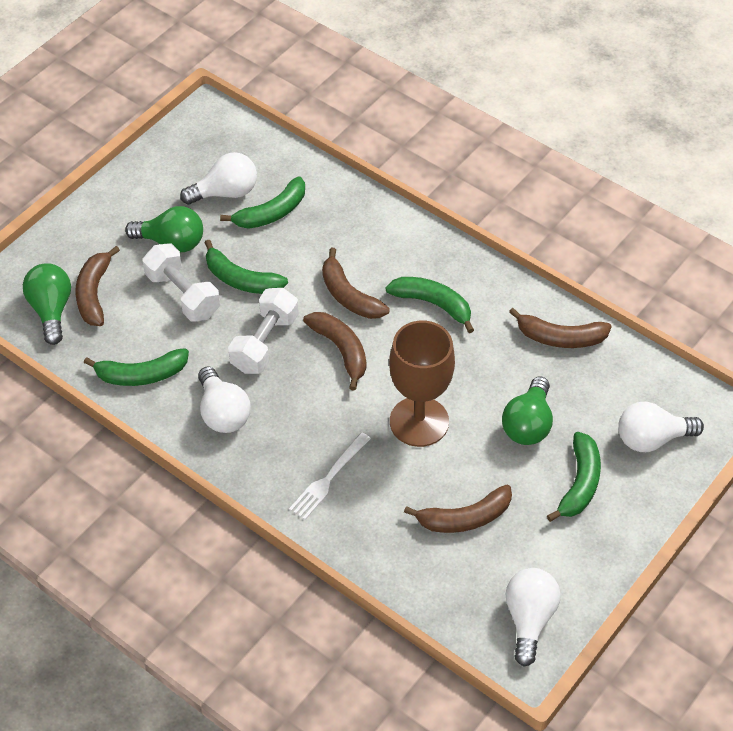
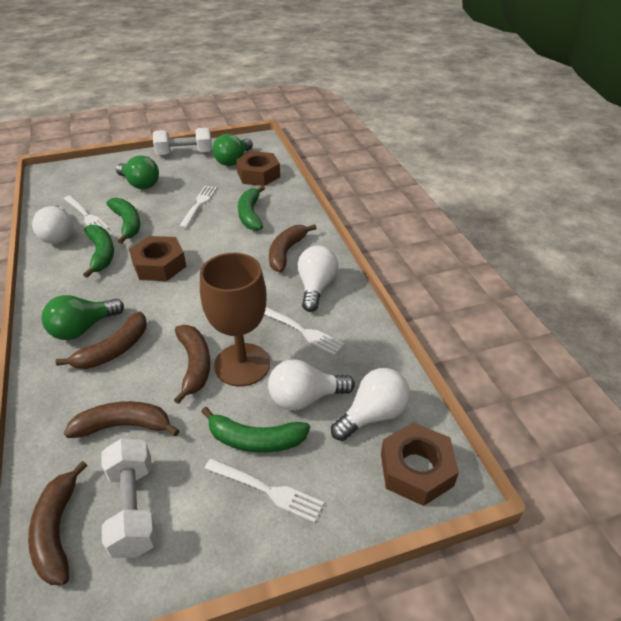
brown nut: 0 -> 3
green banana: 5 -> 4
white fork: 1 -> 4

